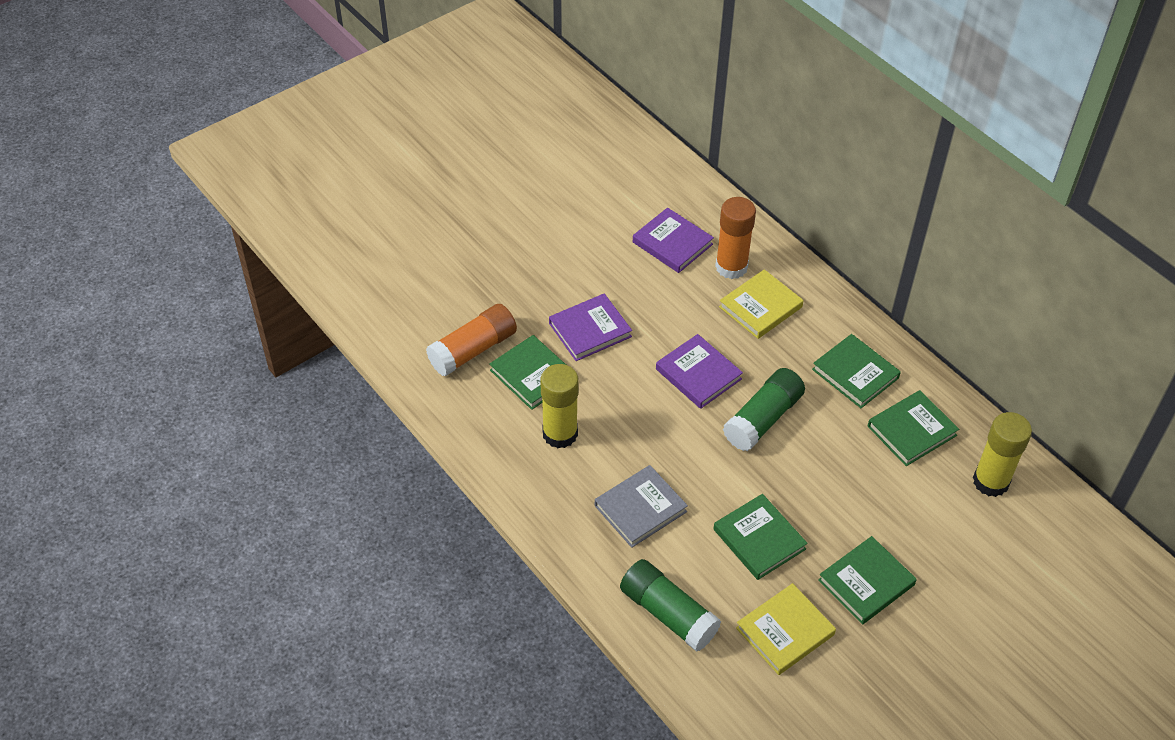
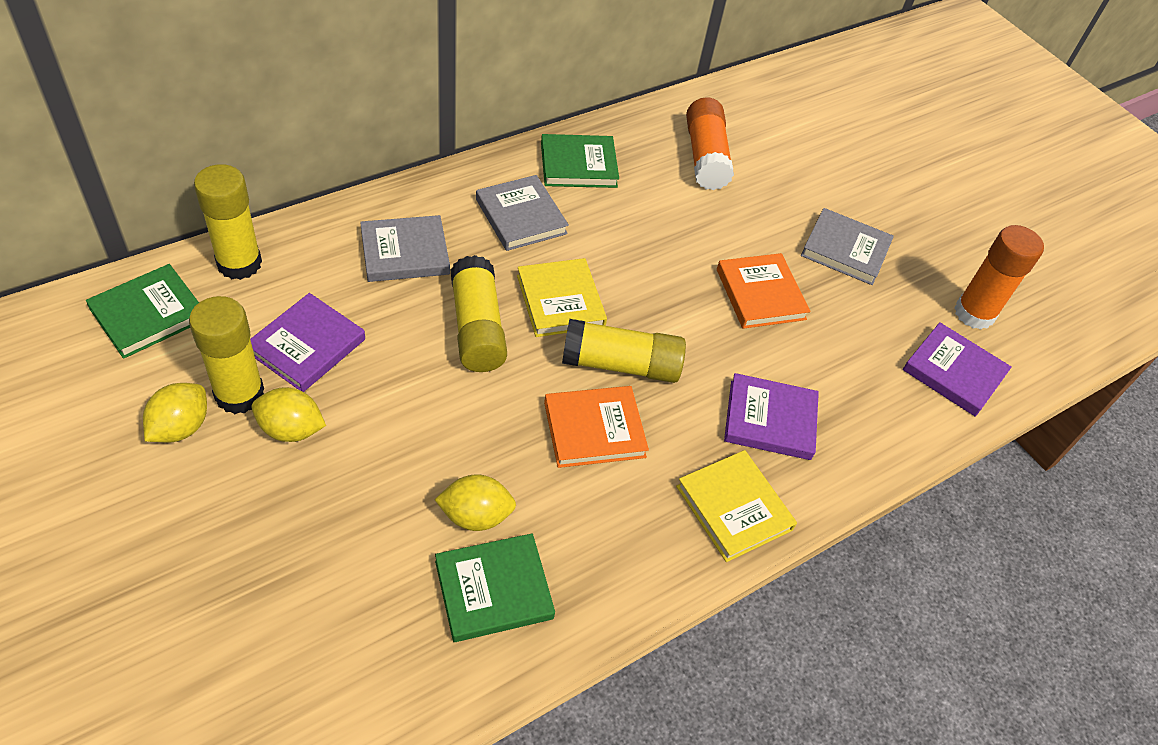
green book: 5 -> 3
green glue stick: 2 -> 0
grey book: 1 -> 3
orange book: 0 -> 2
yellow glue stick: 2 -> 4
yellow lemon: 0 -> 3

